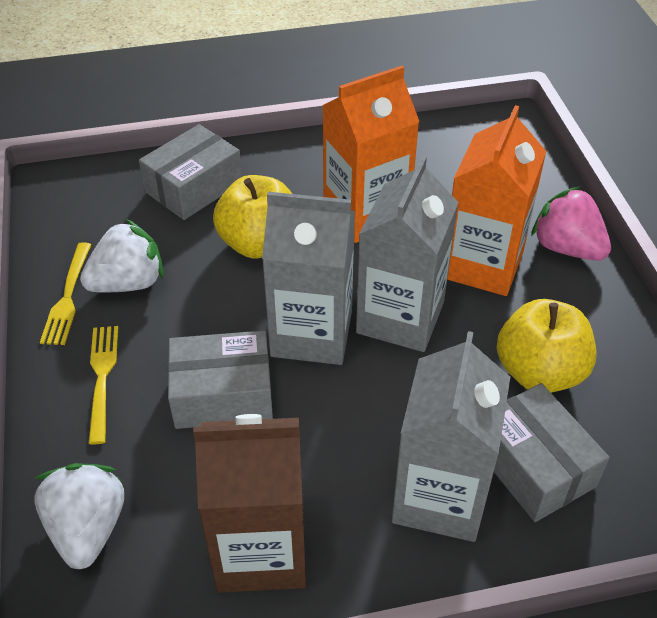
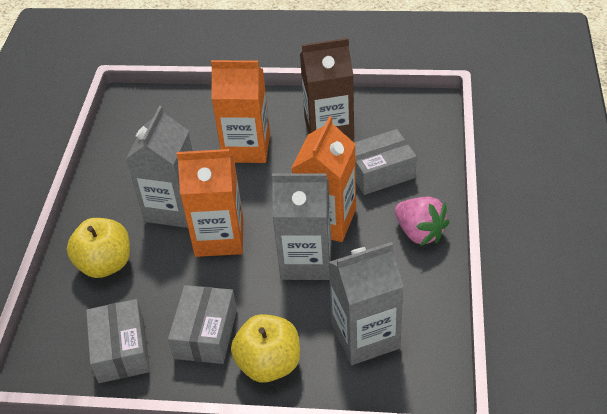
orange carton: 2 -> 3
white strawberry: 2 -> 0
yellow fork: 2 -> 0

